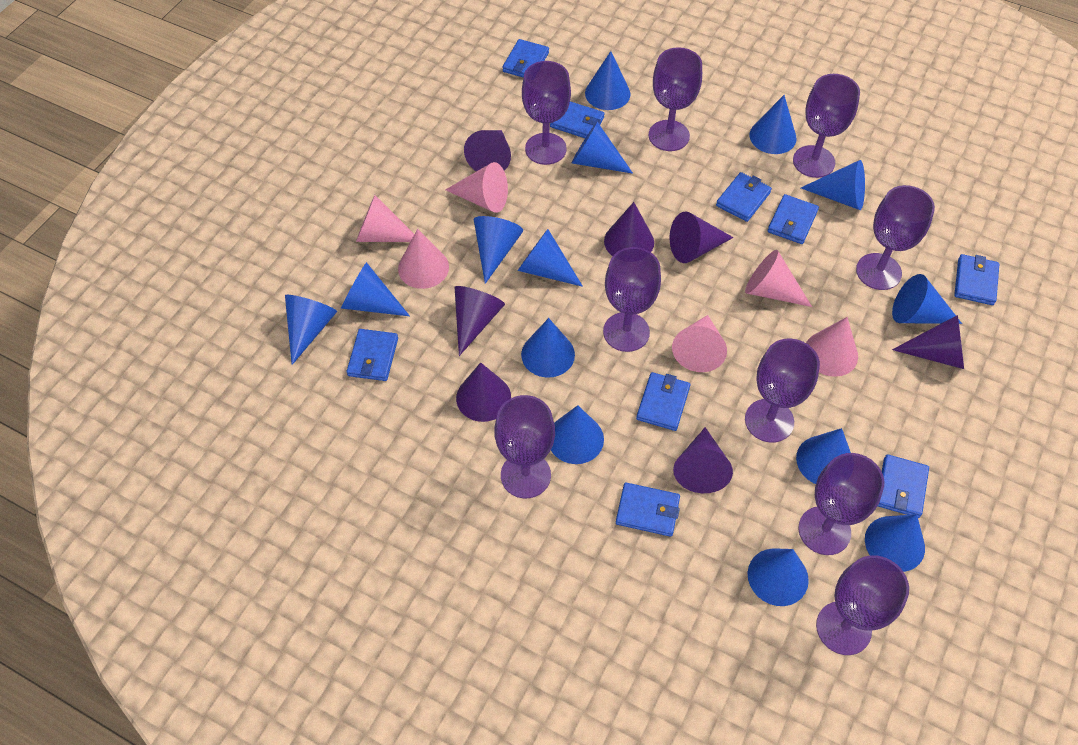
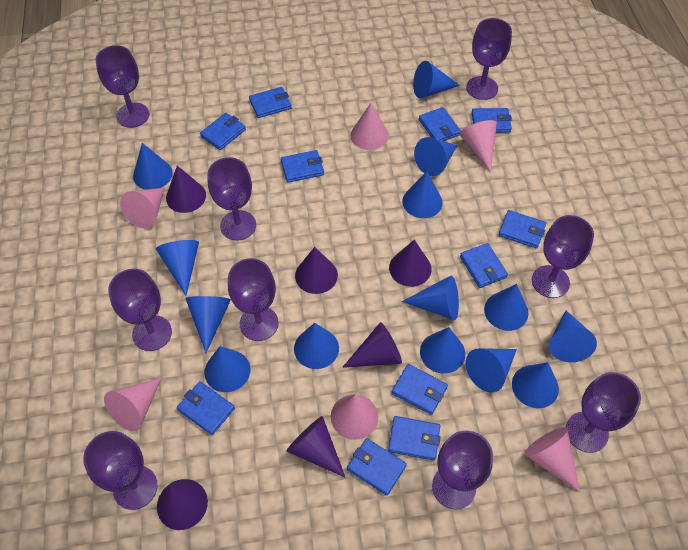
blue wallet: 9 -> 11
purple cone: 7 -> 6

